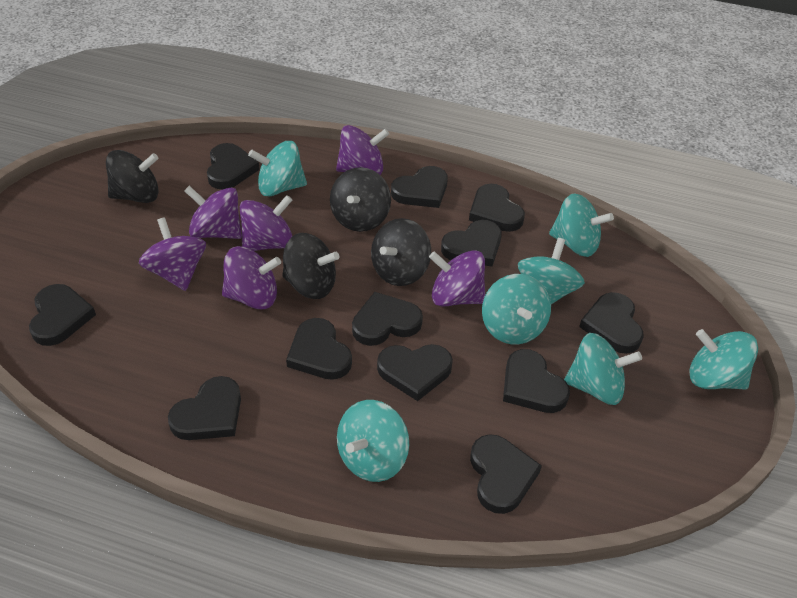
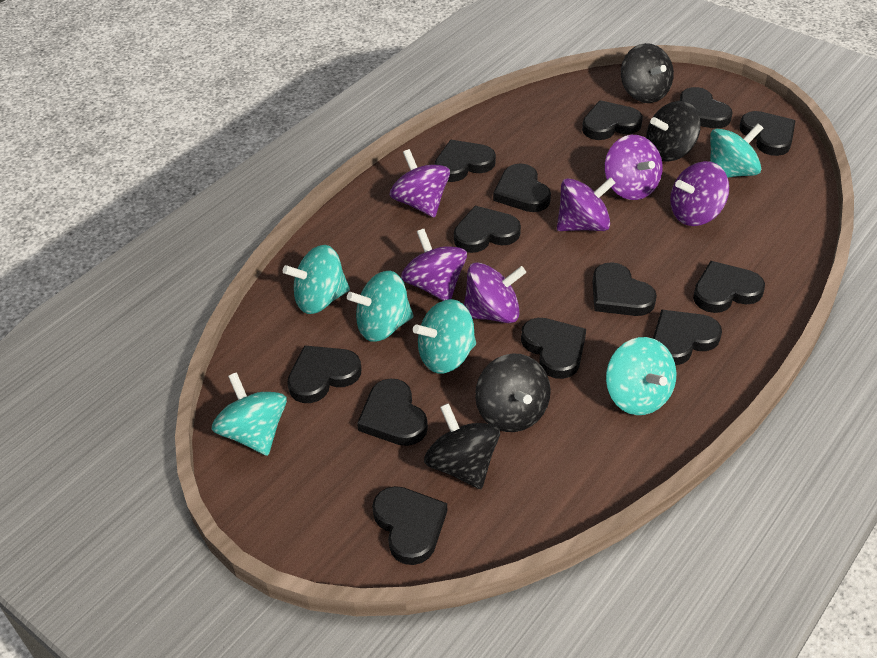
black heart: 12 -> 13
turquoise spinning top: 7 -> 6

